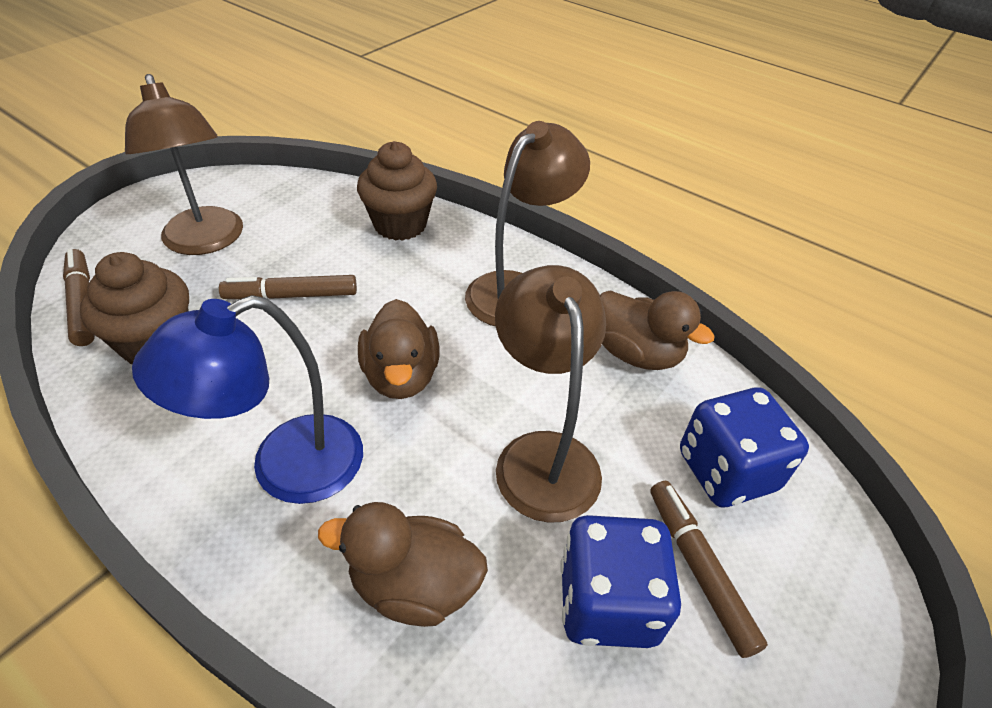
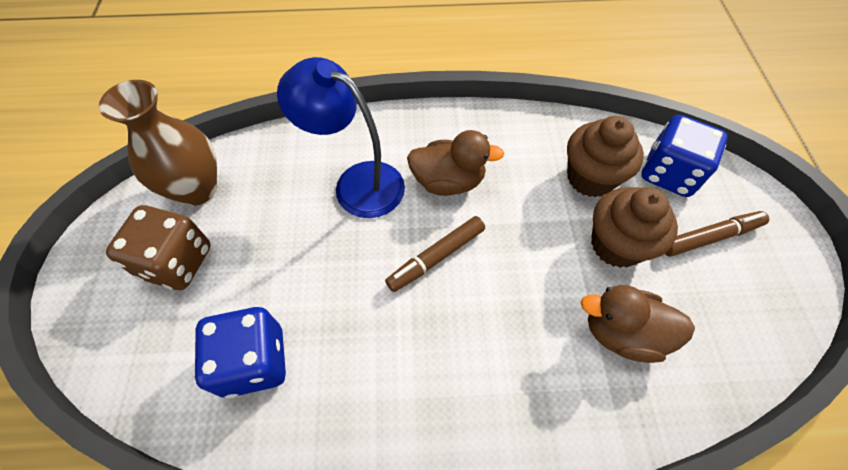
brown dice: 0 -> 1
brown duck: 3 -> 2
brown lamp: 3 -> 0
brown marker: 3 -> 2
brown vase: 0 -> 1

